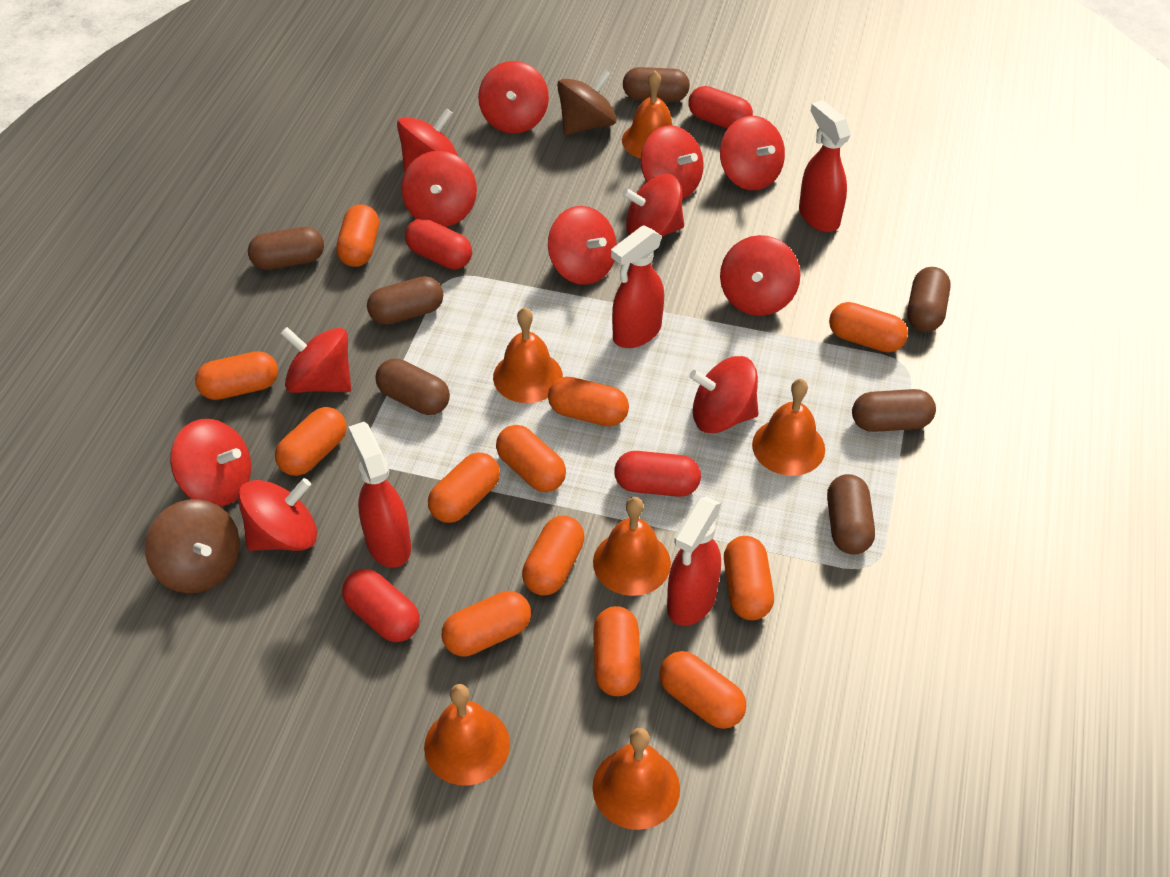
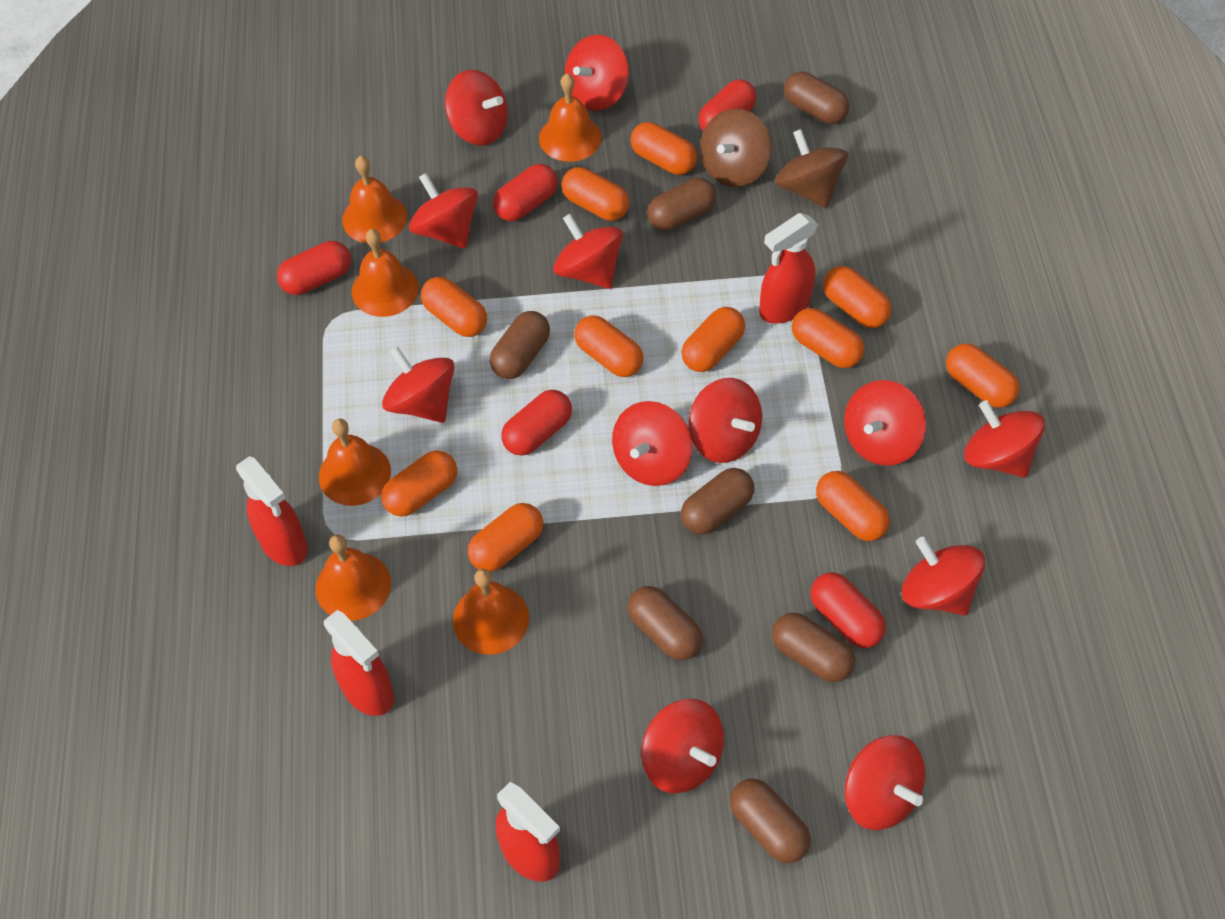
orange capsule: 12 -> 11
red capsule: 4 -> 5

